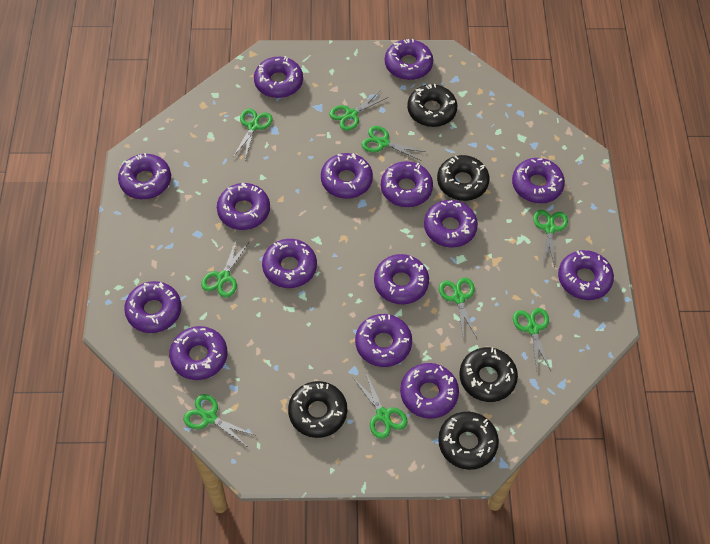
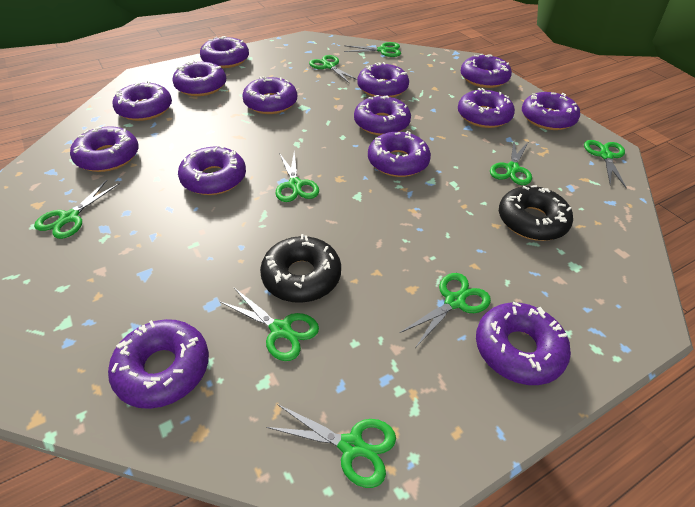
black donut: 5 -> 2
purple donut: 15 -> 14

